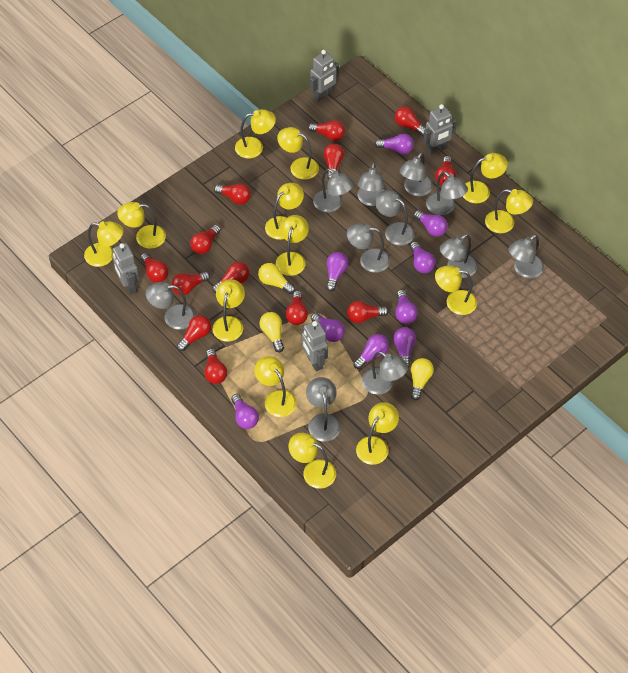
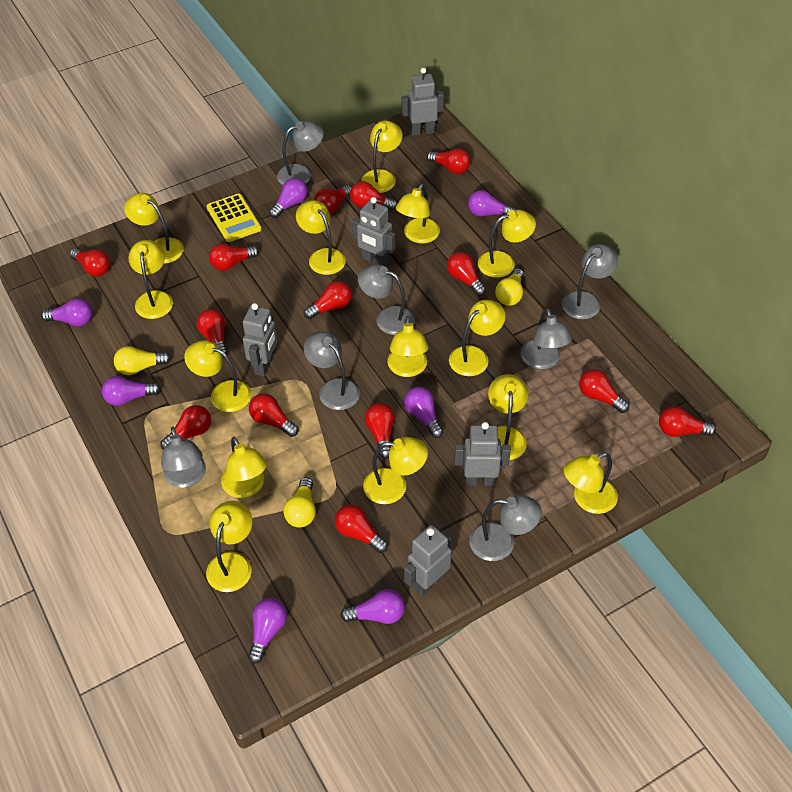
grey lamp: 11 -> 7
grey robot: 4 -> 5
purple light bulb: 9 -> 7
red light bulb: 13 -> 14
yellow calculator: 0 -> 1
yellow lamp: 13 -> 14

